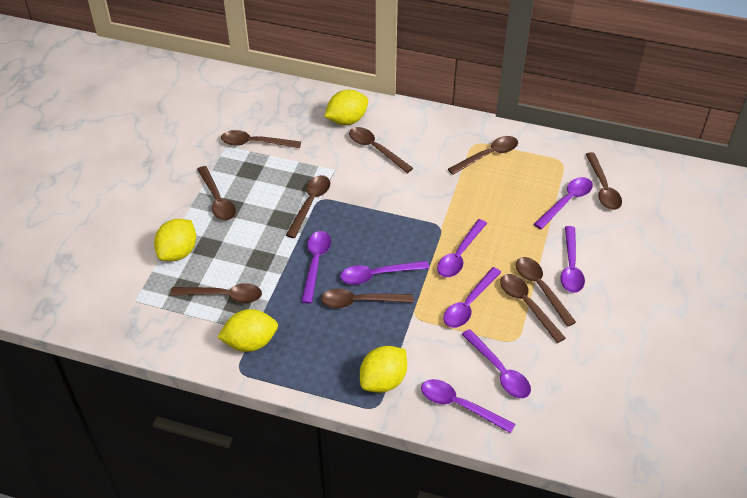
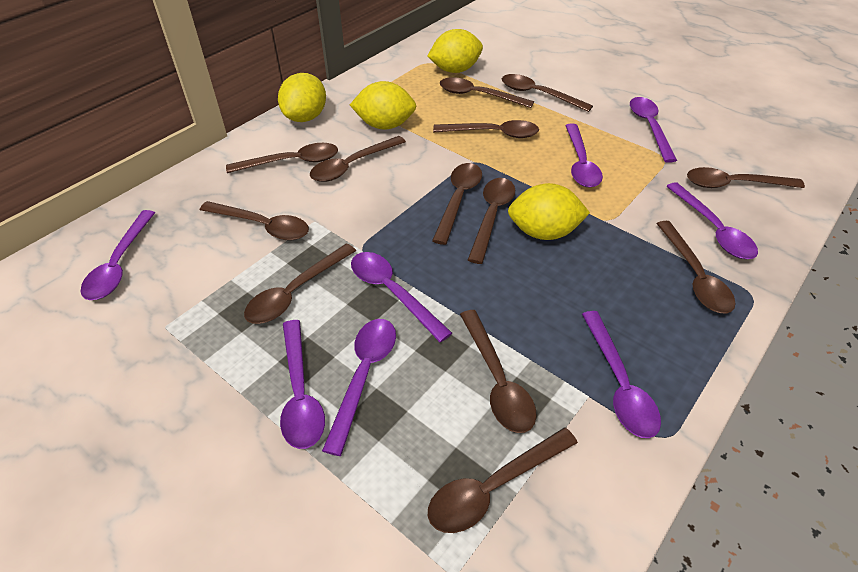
brown spoon: 10 -> 13

